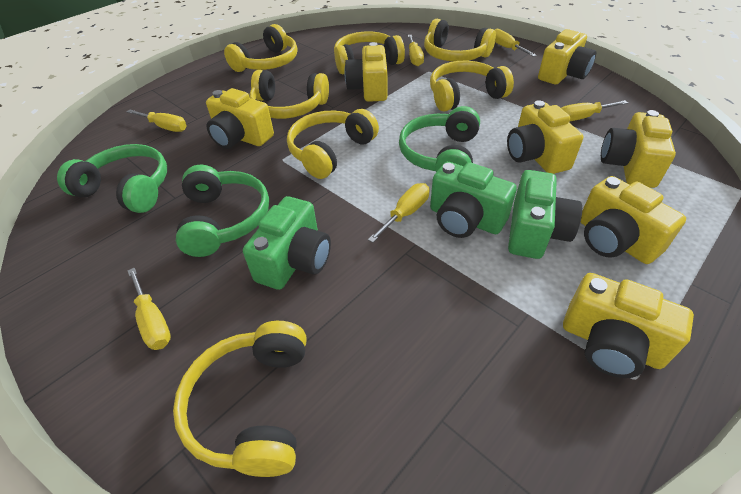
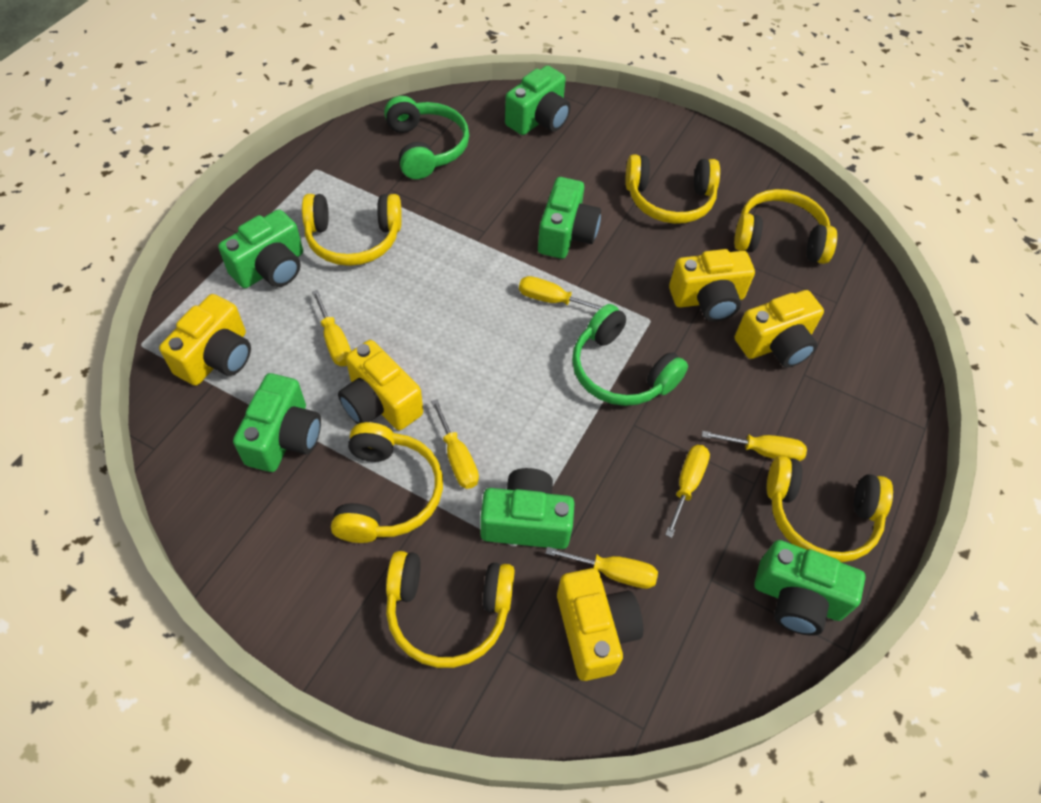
green camera: 3 -> 6
green headphones: 3 -> 2
yellow camera: 7 -> 5
yellow headphones: 7 -> 6

